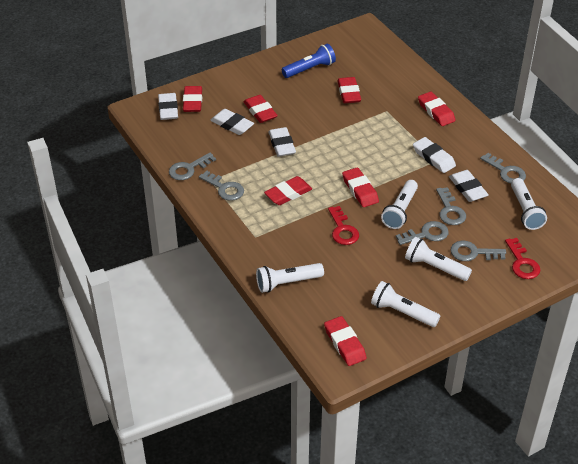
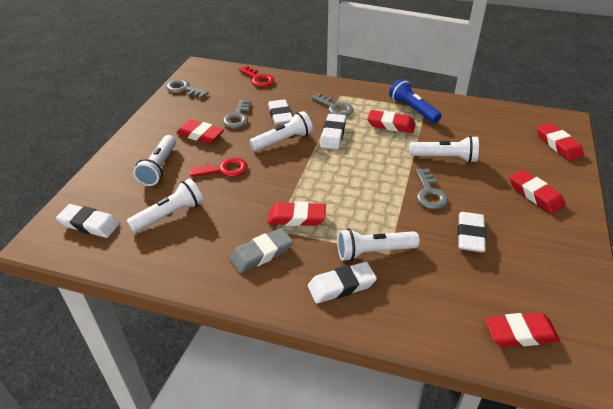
grey eraser: 0 -> 1
grey key: 6 -> 4
red eraser: 7 -> 6

